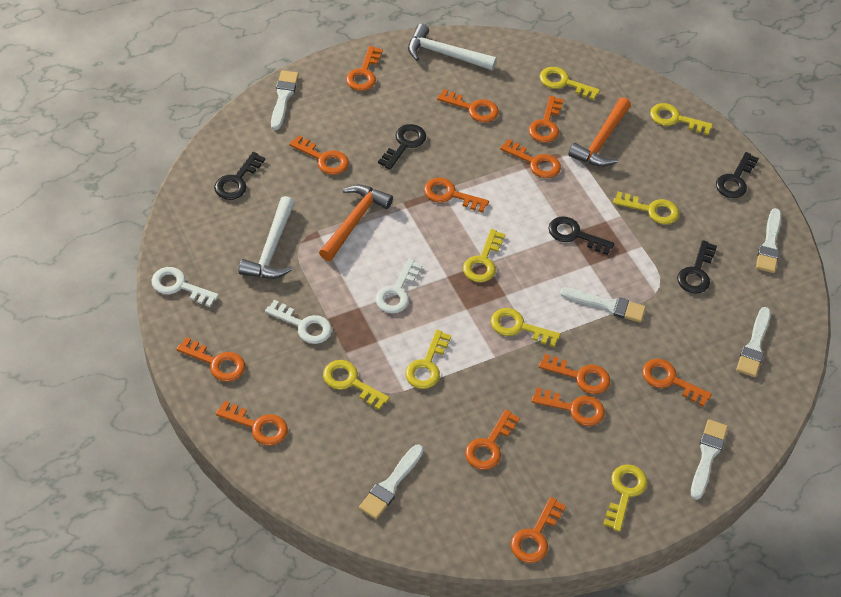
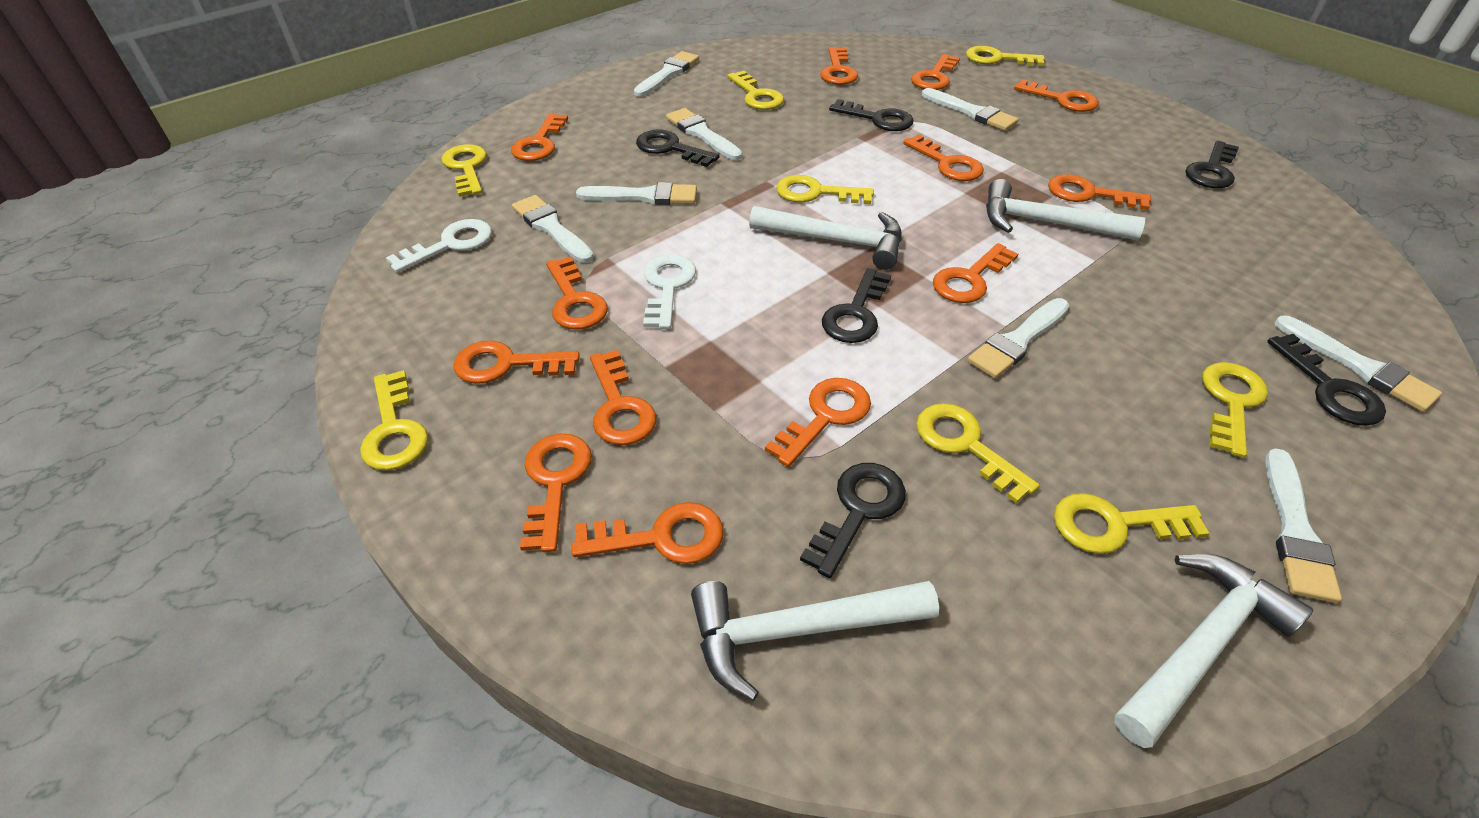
black key: 5 -> 6
orange hammer: 2 -> 0
white brush: 6 -> 8
white hammer: 2 -> 4
white key: 3 -> 2

